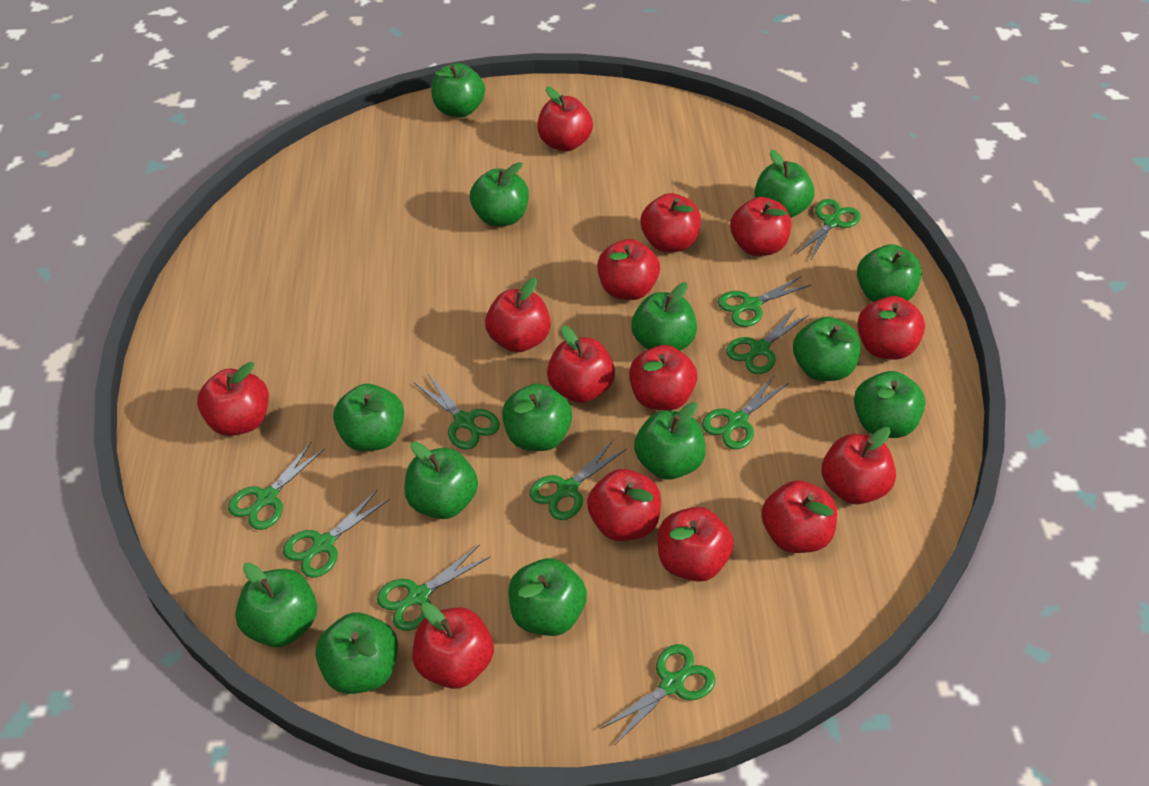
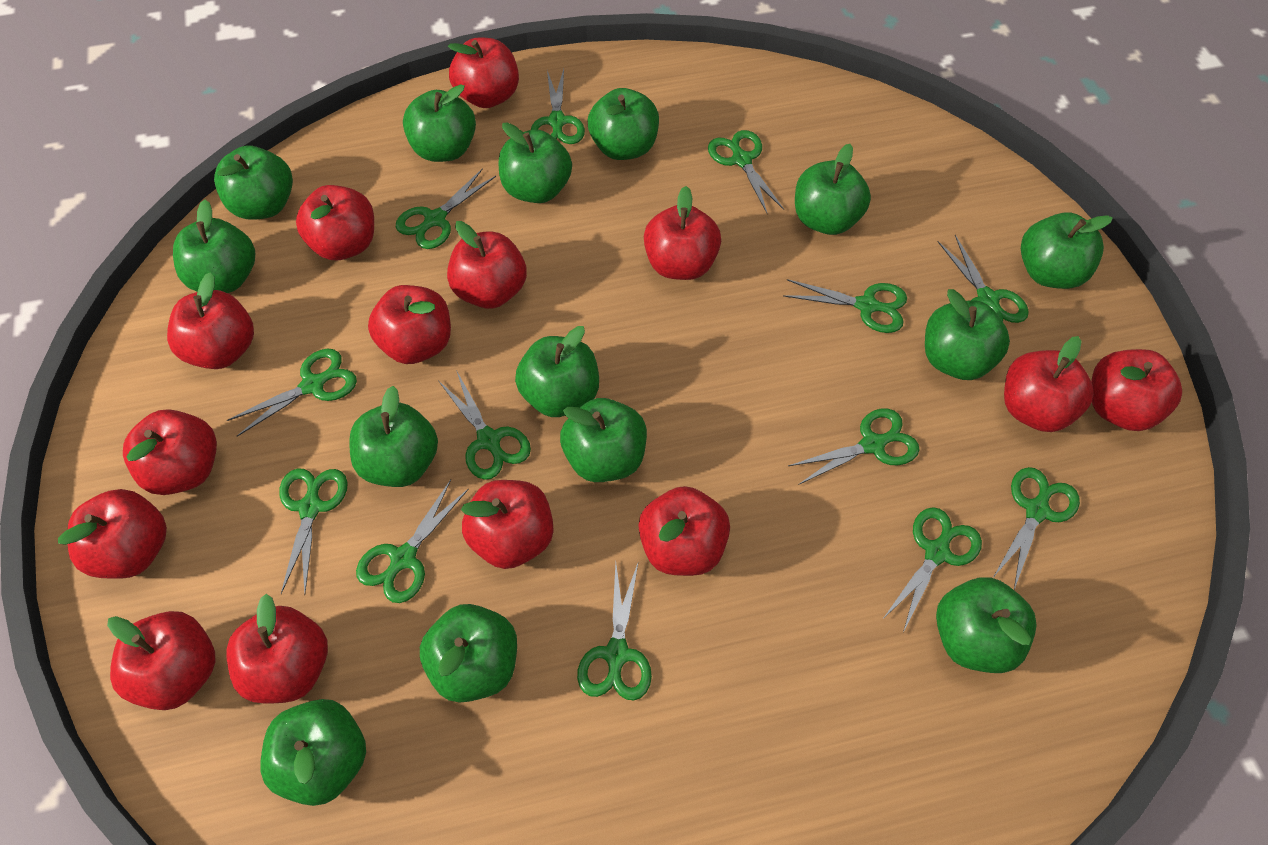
green scissors: 10 -> 13

